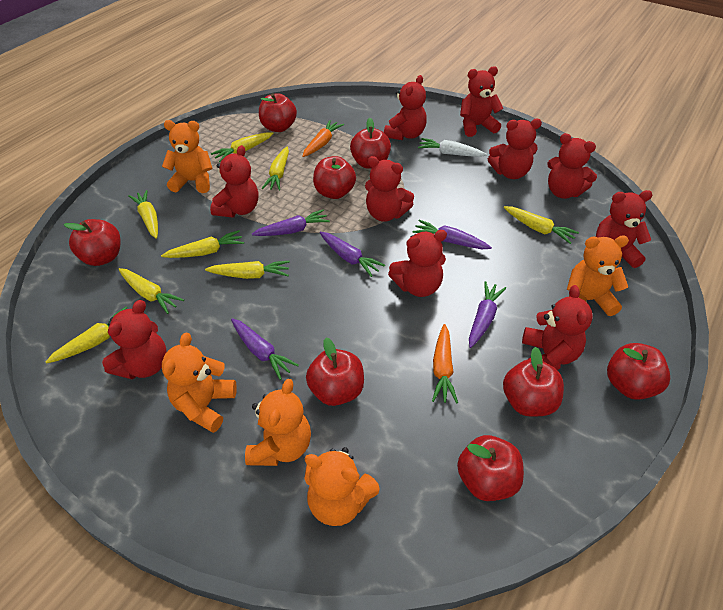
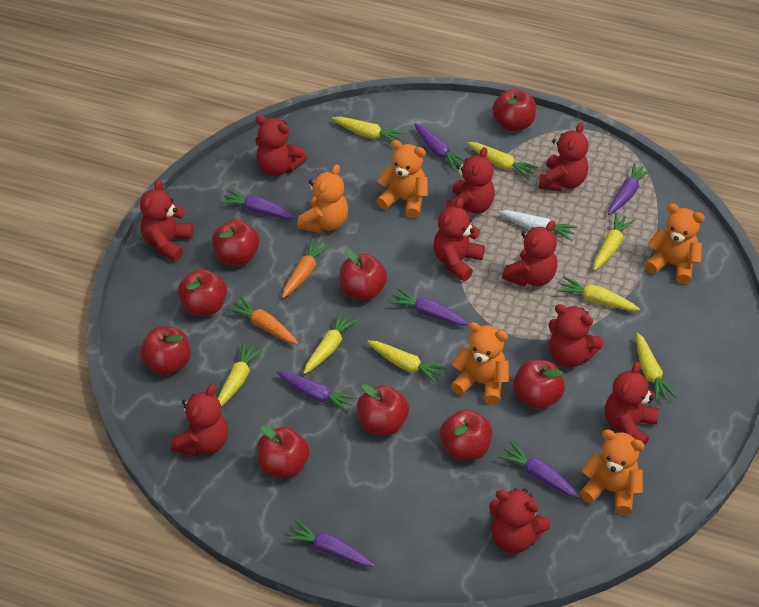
purple carrot: 5 -> 7
red apple: 8 -> 9

